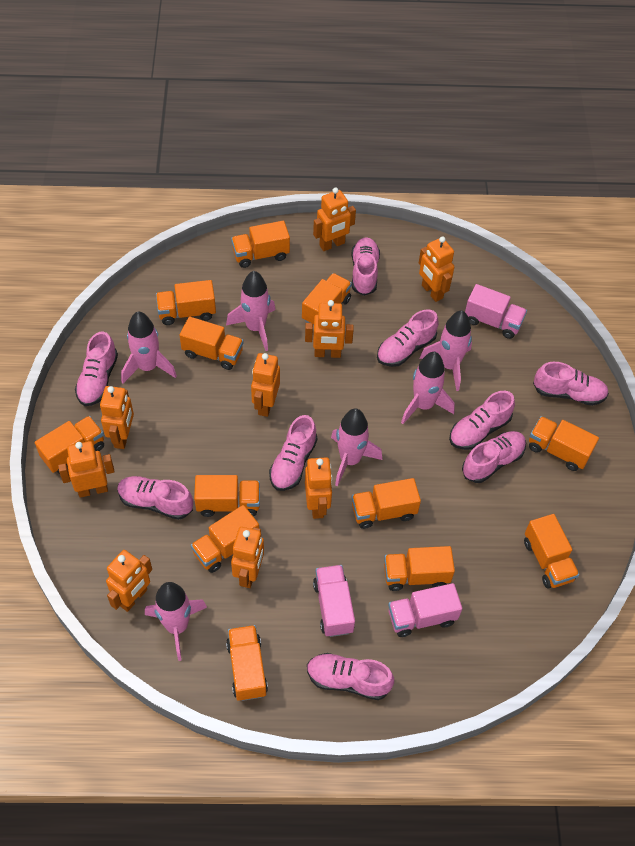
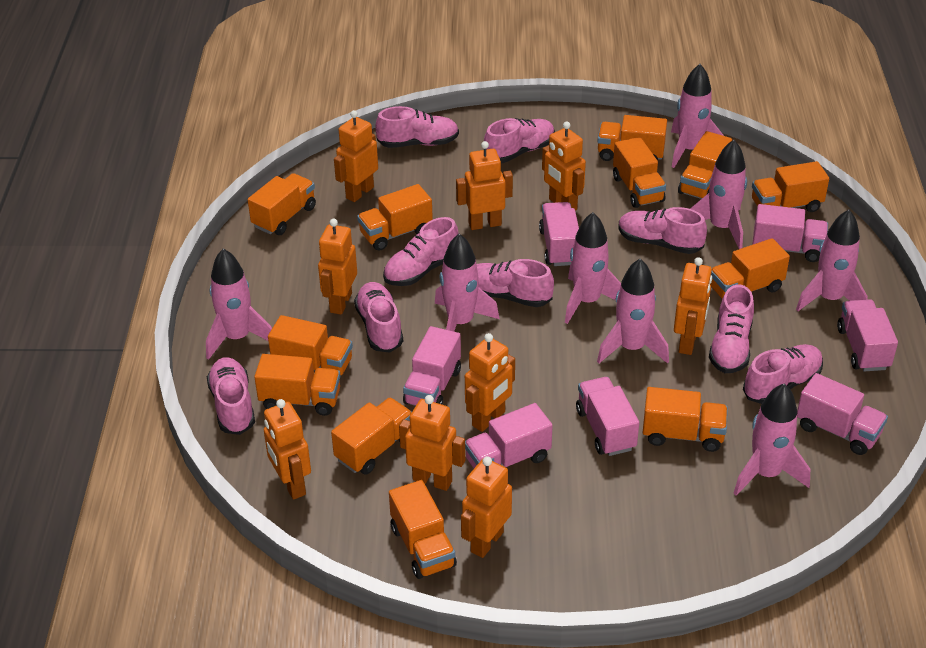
pink rocket: 6 -> 8
pink truck: 3 -> 7

